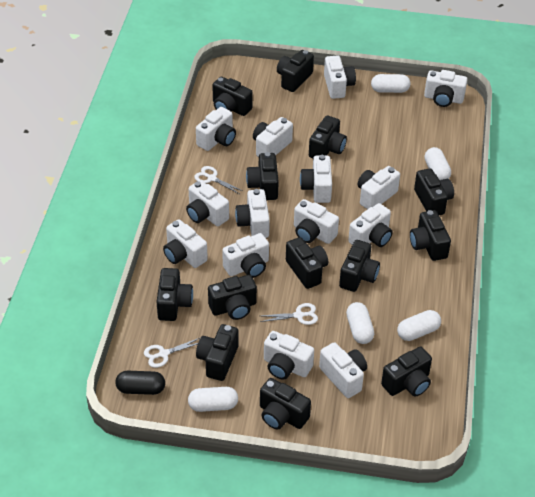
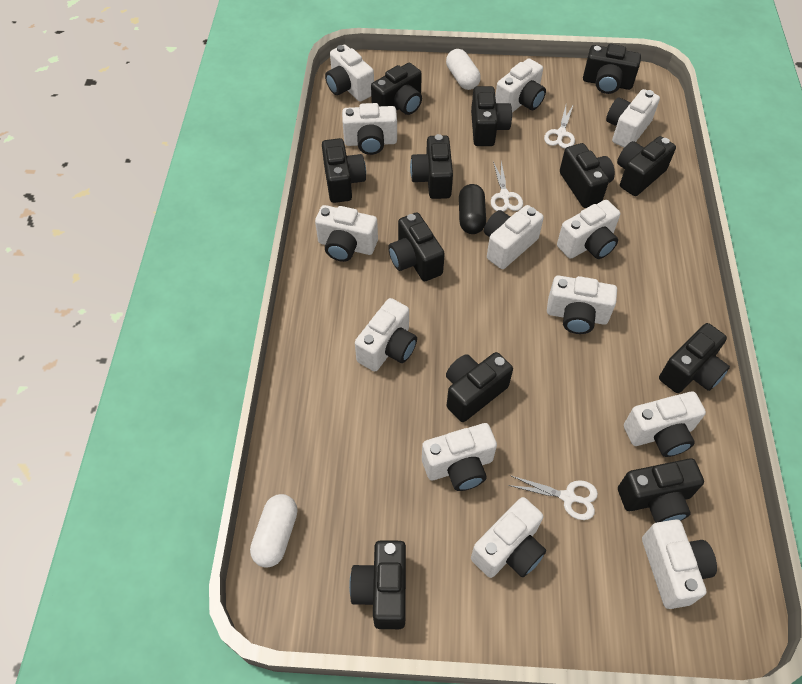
black camera: 13 -> 12
white camera: 14 -> 13
white capsule: 5 -> 2

